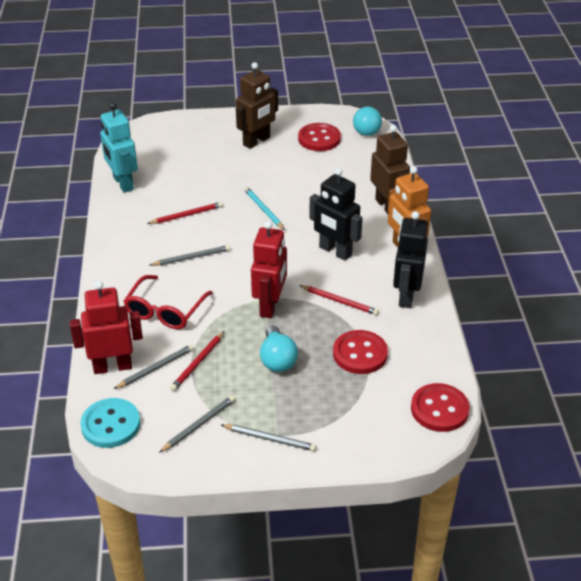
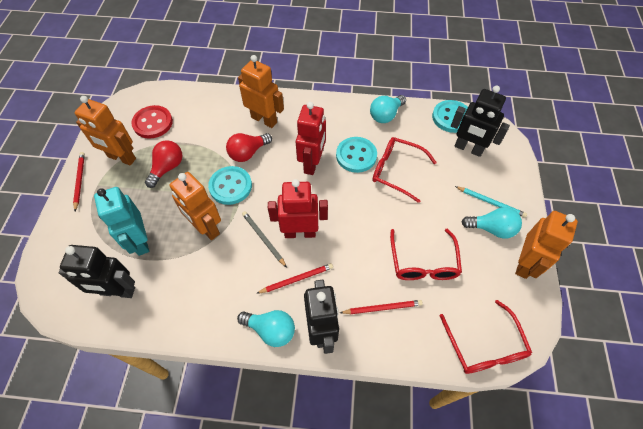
black robot: 2 -> 3
brown robot: 2 -> 0
grey pencil: 4 -> 1
orange robot: 1 -> 4
red button: 3 -> 1
red glasses: 1 -> 3
red light bulb: 0 -> 2
turquoise button: 1 -> 3
turquoise light bulb: 2 -> 3

